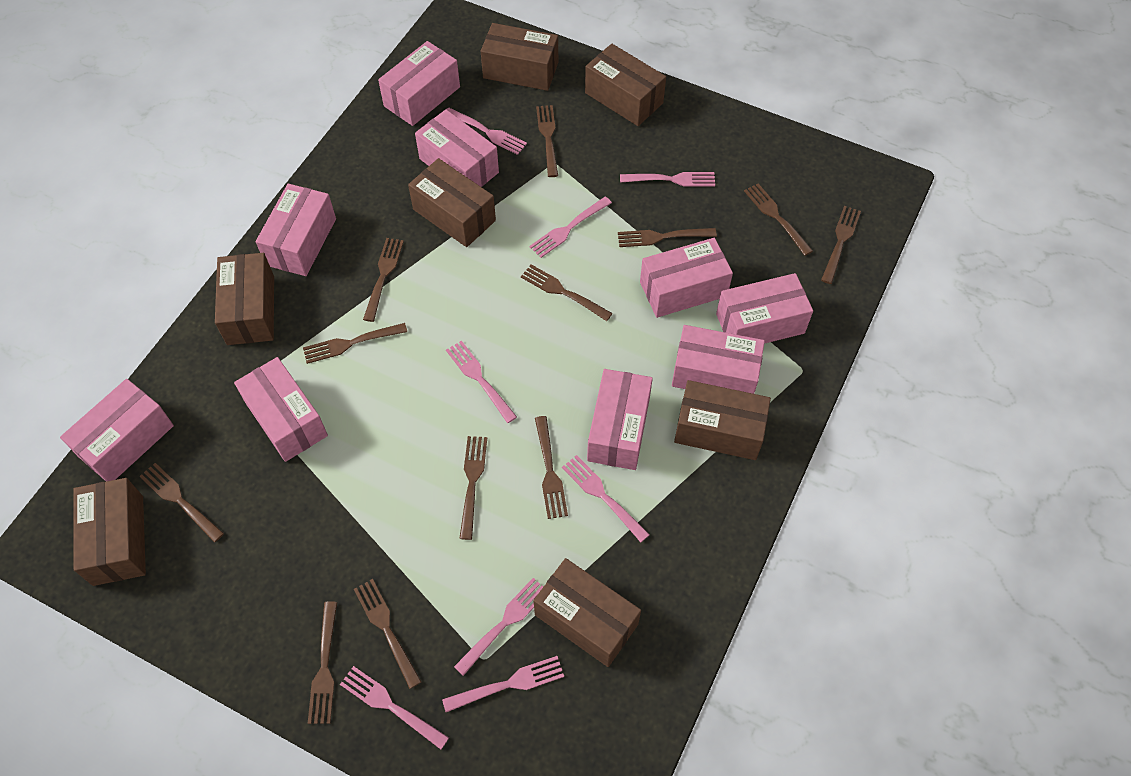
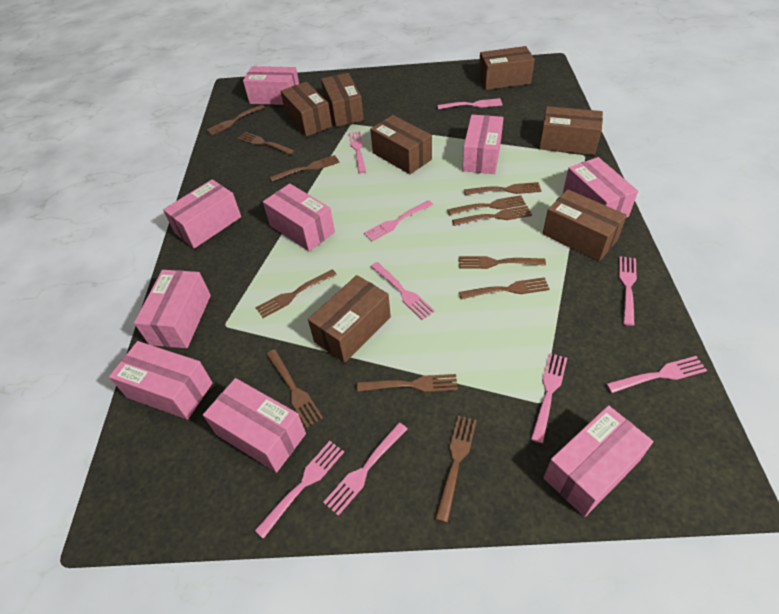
pink fork: 8 -> 9

